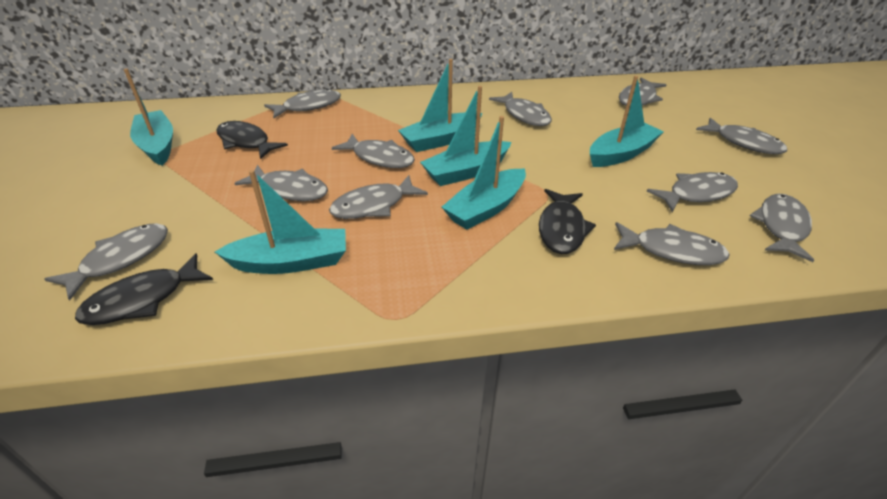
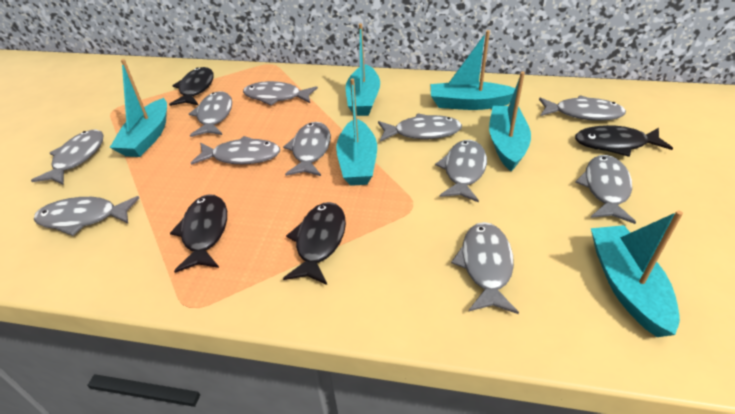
black fish: 3 -> 4

